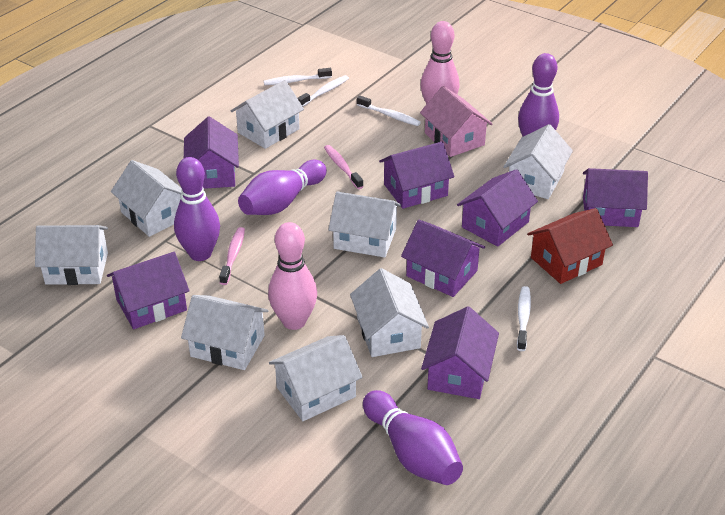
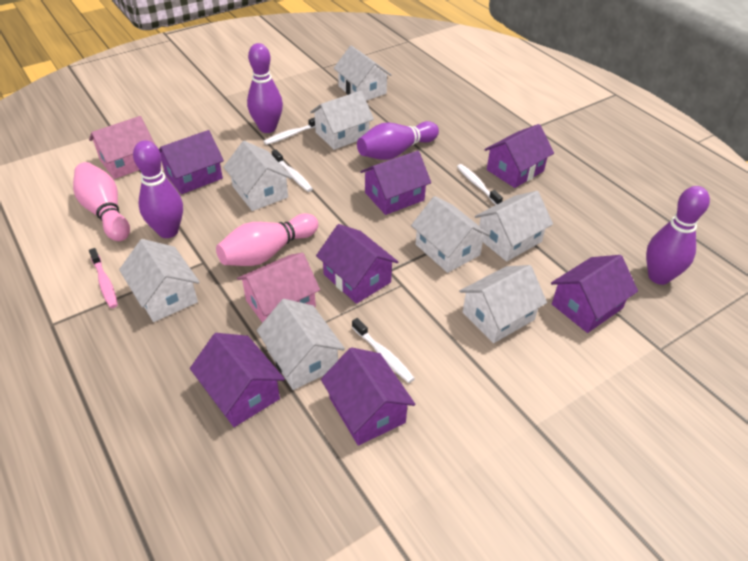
pink house: 1 -> 2
pink toothbrush: 2 -> 1
red house: 1 -> 0

